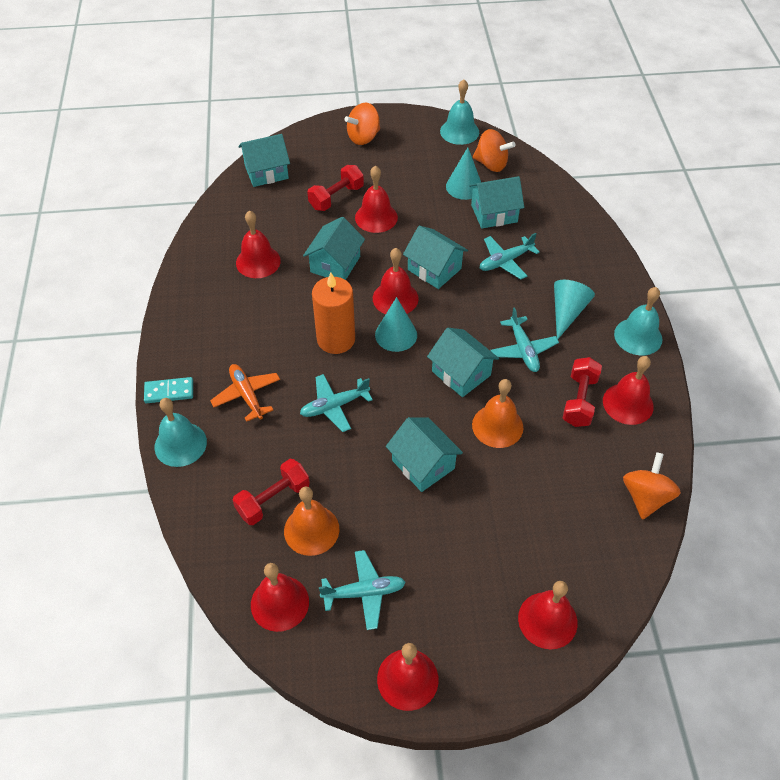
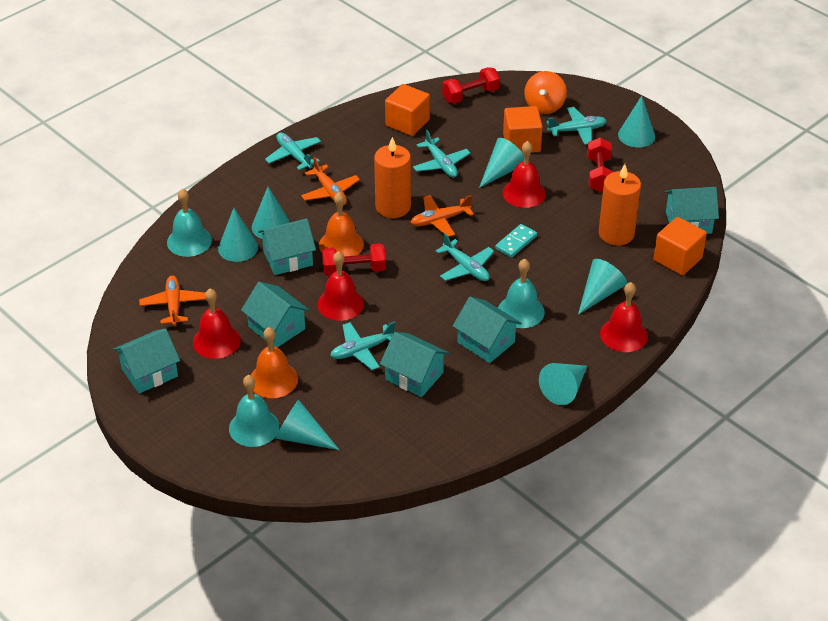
orange candle: 1 -> 2
orange cube: 0 -> 3
orange plane: 1 -> 3
orange spinning top: 3 -> 1
red bell: 7 -> 4
turquoise cone: 3 -> 7
turquoise plane: 4 -> 5

